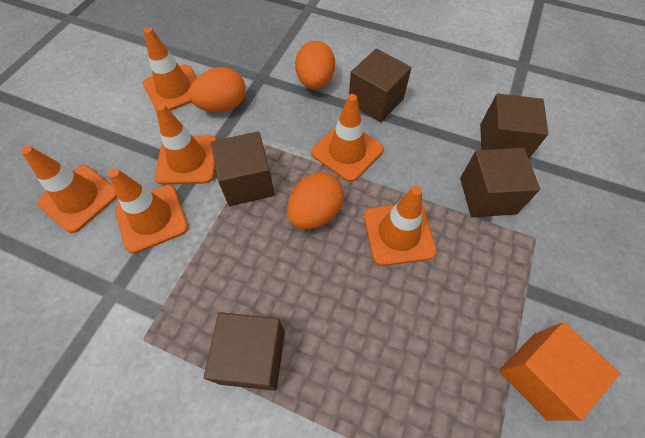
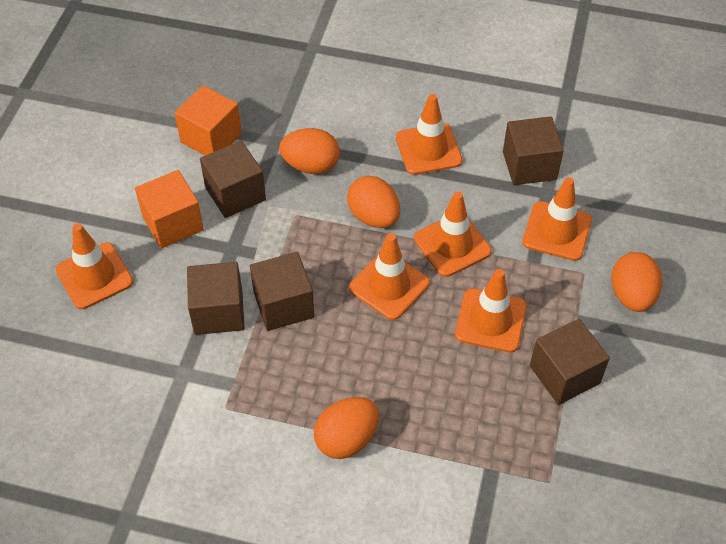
orange cube: 1 -> 2
orange egg: 3 -> 4

